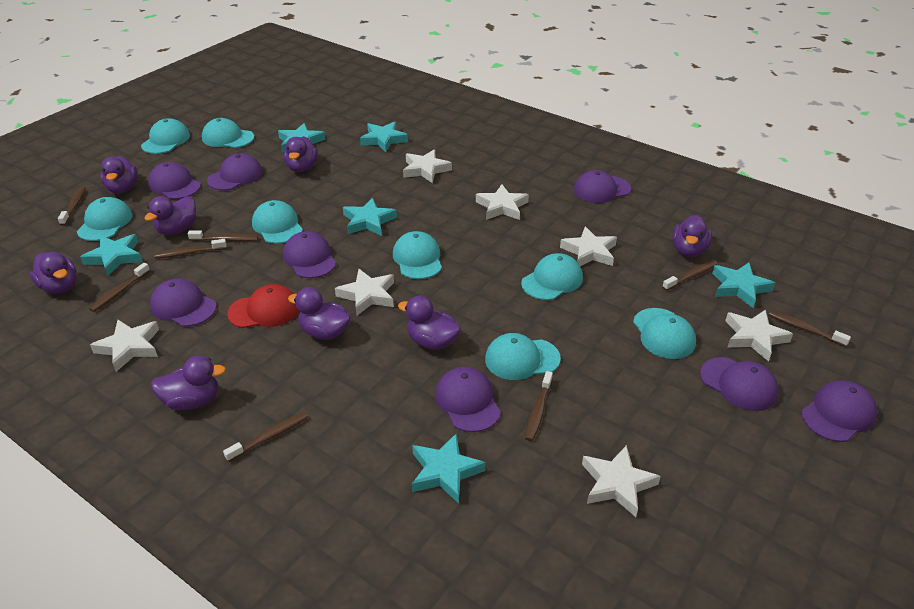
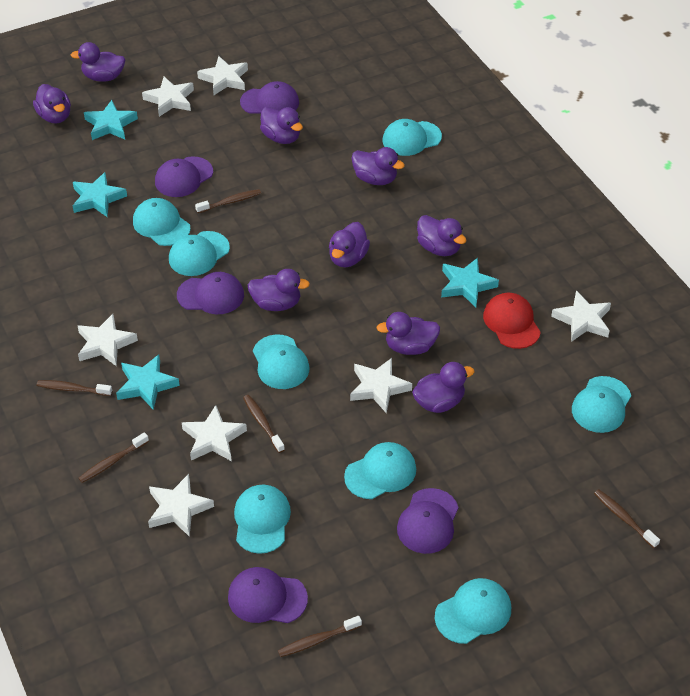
brown toothbrush: 8 -> 6
purple cap: 8 -> 5
purple duck: 8 -> 9
turquoise star: 6 -> 4

